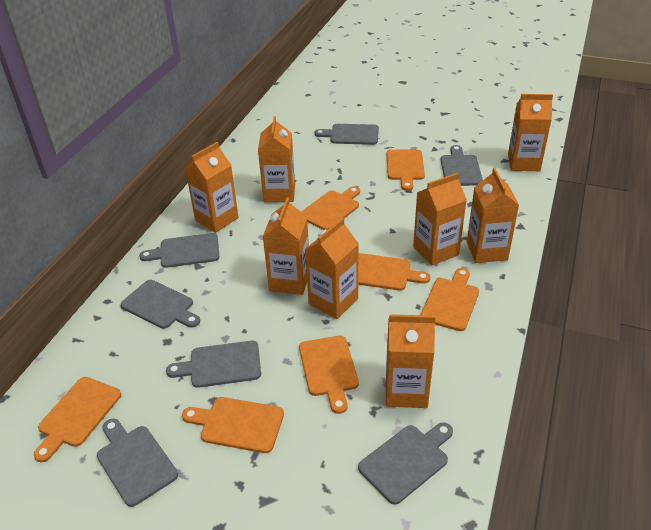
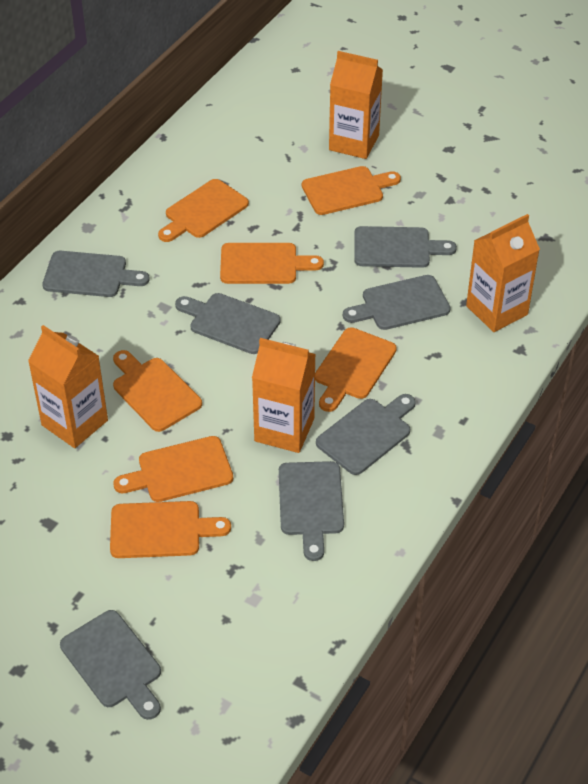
orange carton: 8 -> 4

